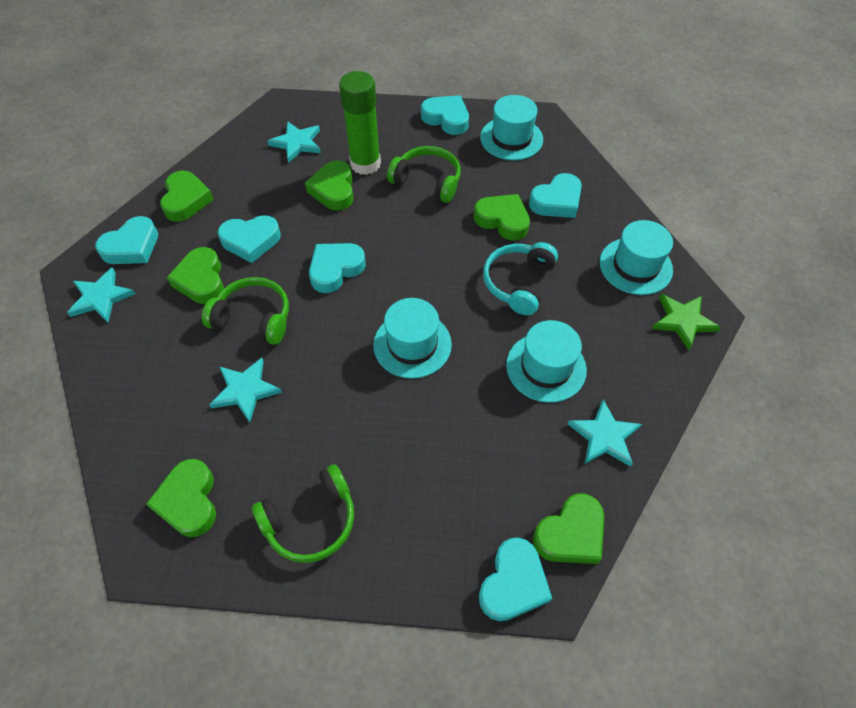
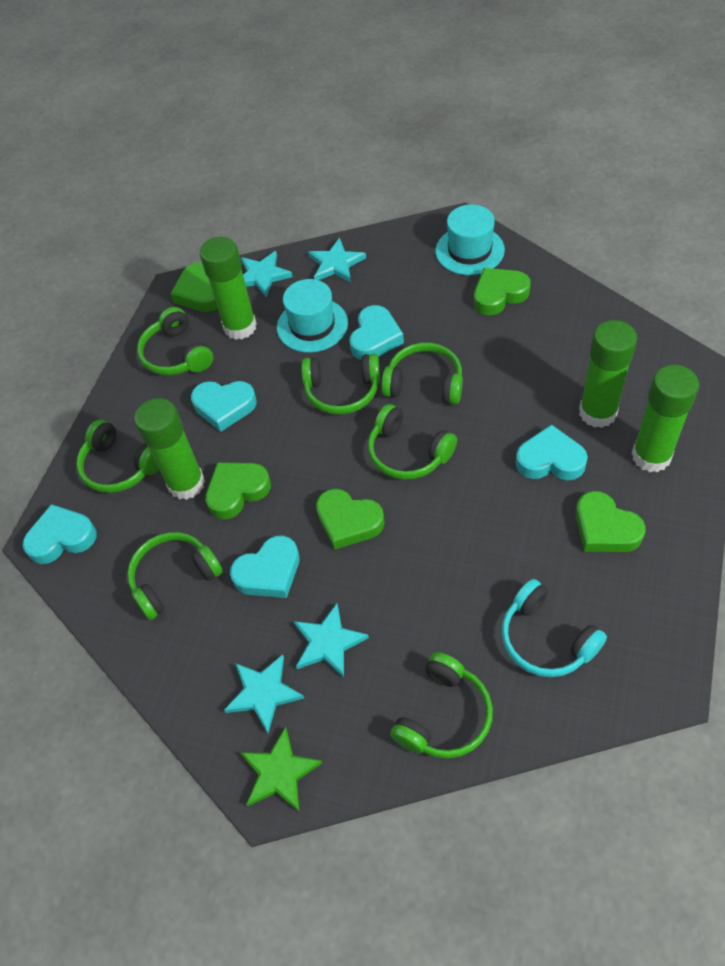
green glue stick: 1 -> 4
green headphones: 3 -> 7
green heart: 6 -> 5
turquoise hat: 4 -> 2
turquoise heart: 6 -> 5

